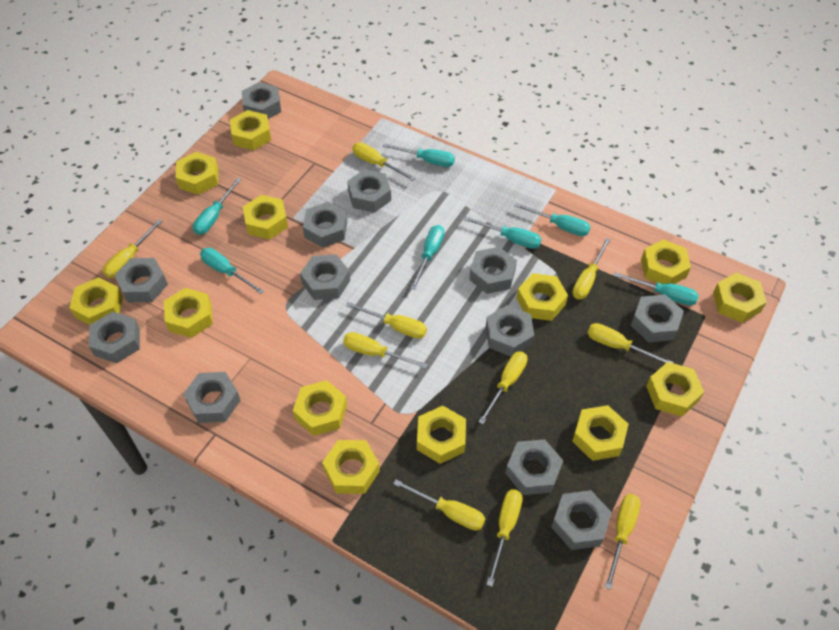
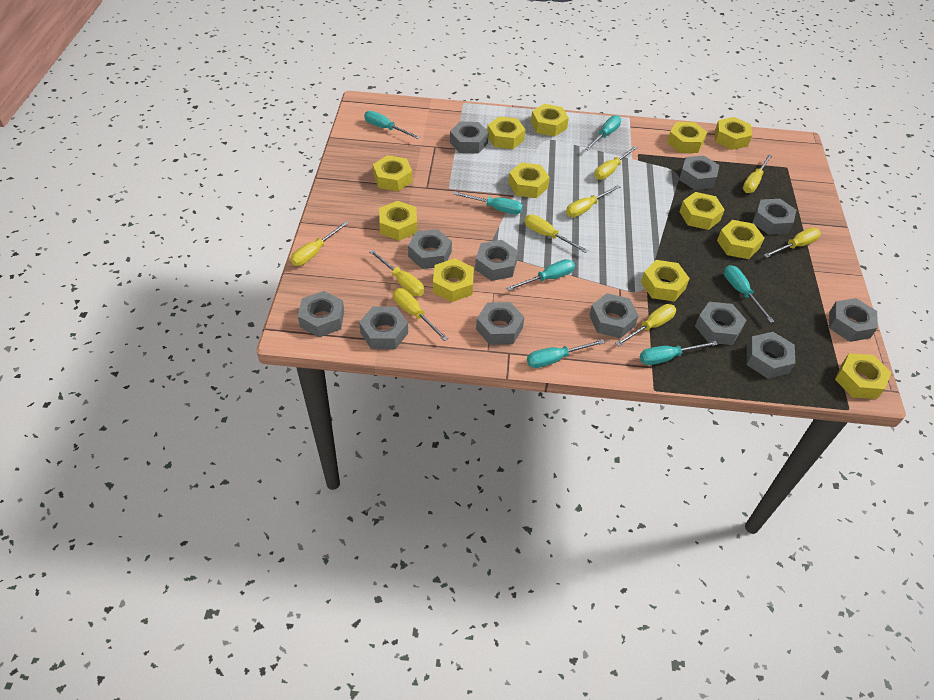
yellow nut: 13 -> 12
yellow screwdriver: 10 -> 9

